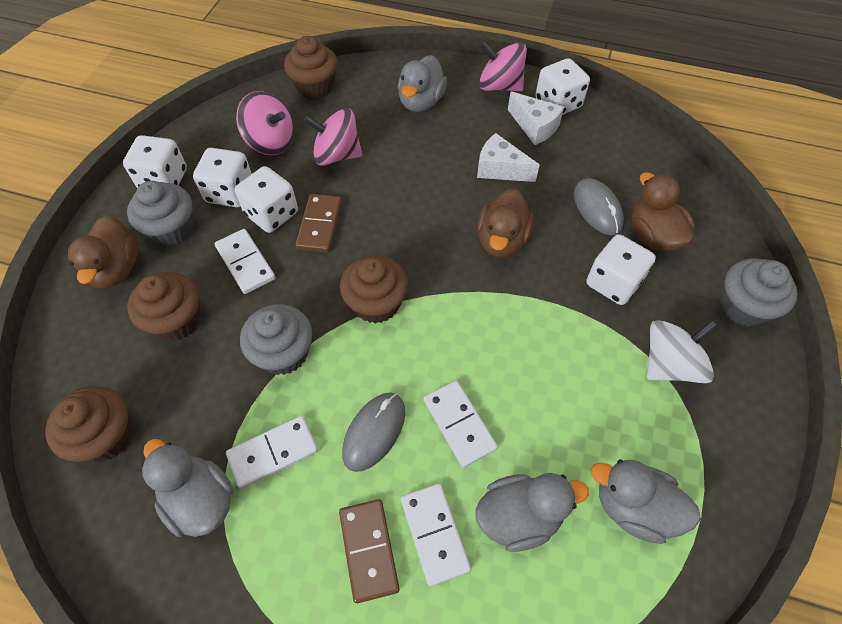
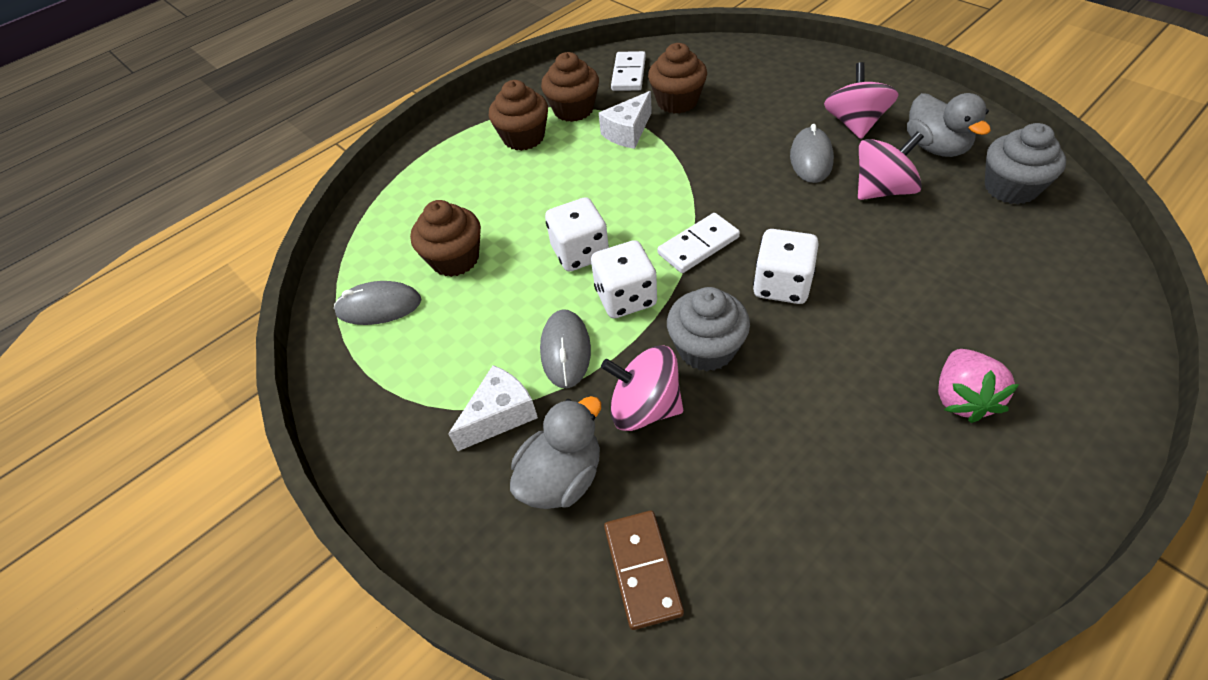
brown domino: 2 -> 1
brown duck: 3 -> 0
grey cupcake: 3 -> 2
grey duck: 4 -> 2
grey mouse: 2 -> 3
pink strawberry: 0 -> 1
white dice: 5 -> 3
white domino: 4 -> 2
white spinning top: 1 -> 0

